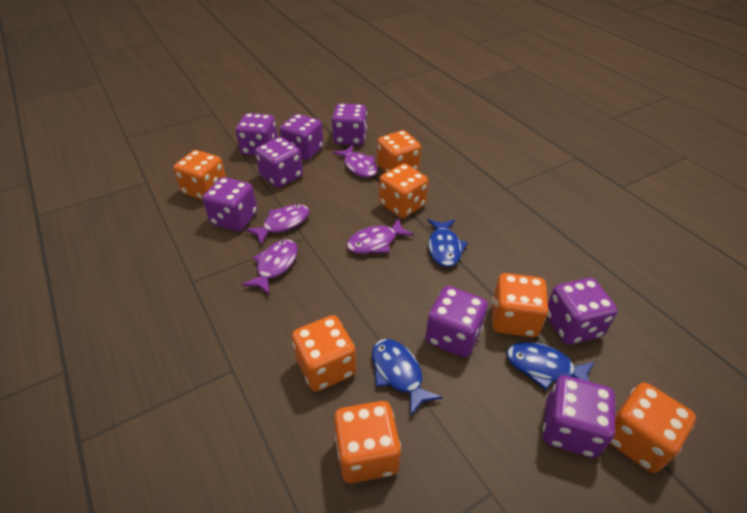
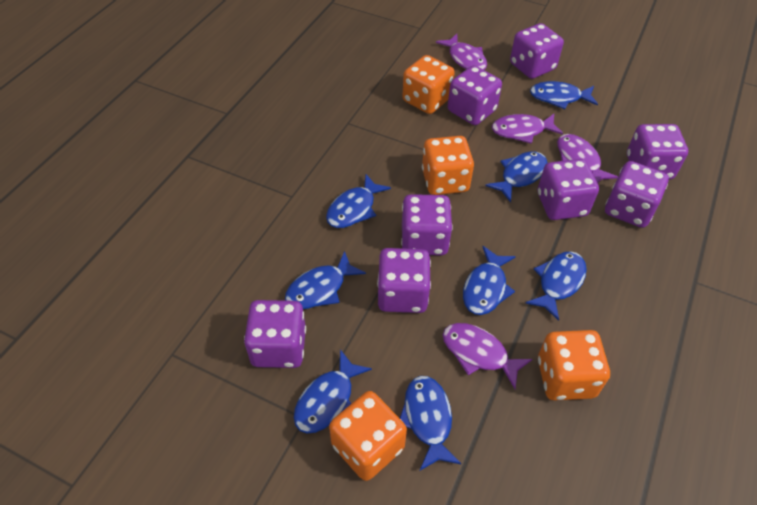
blue fish: 3 -> 8
orange dice: 7 -> 4

